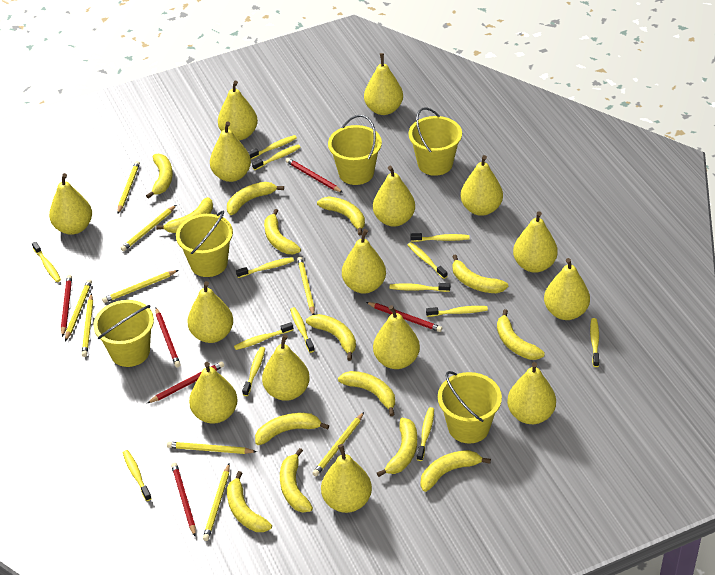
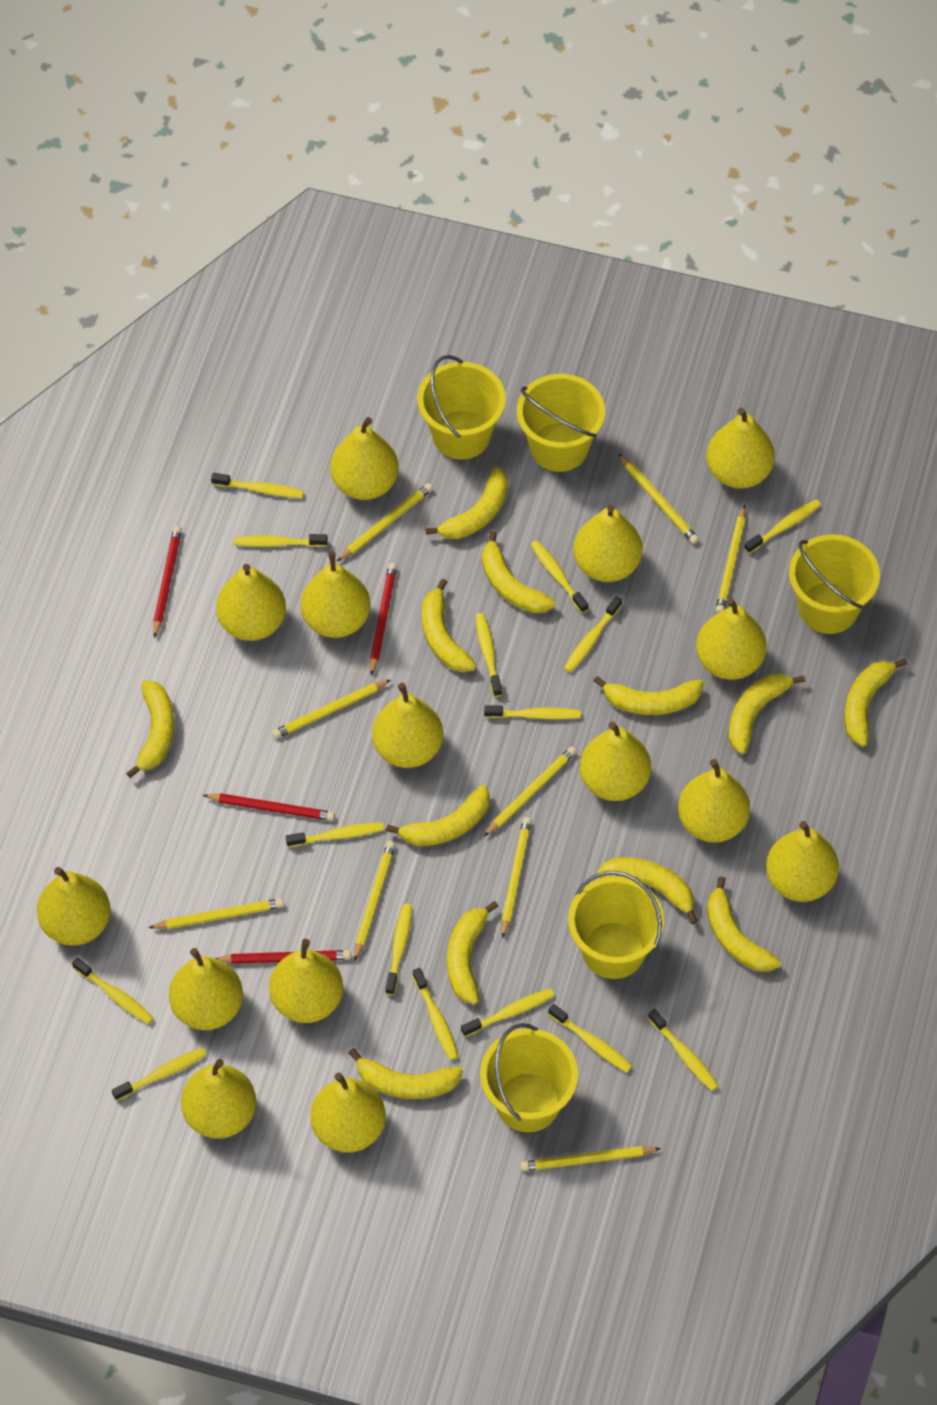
red pencil: 6 -> 4
yellow banana: 14 -> 12
yellow toothbrush: 14 -> 15

